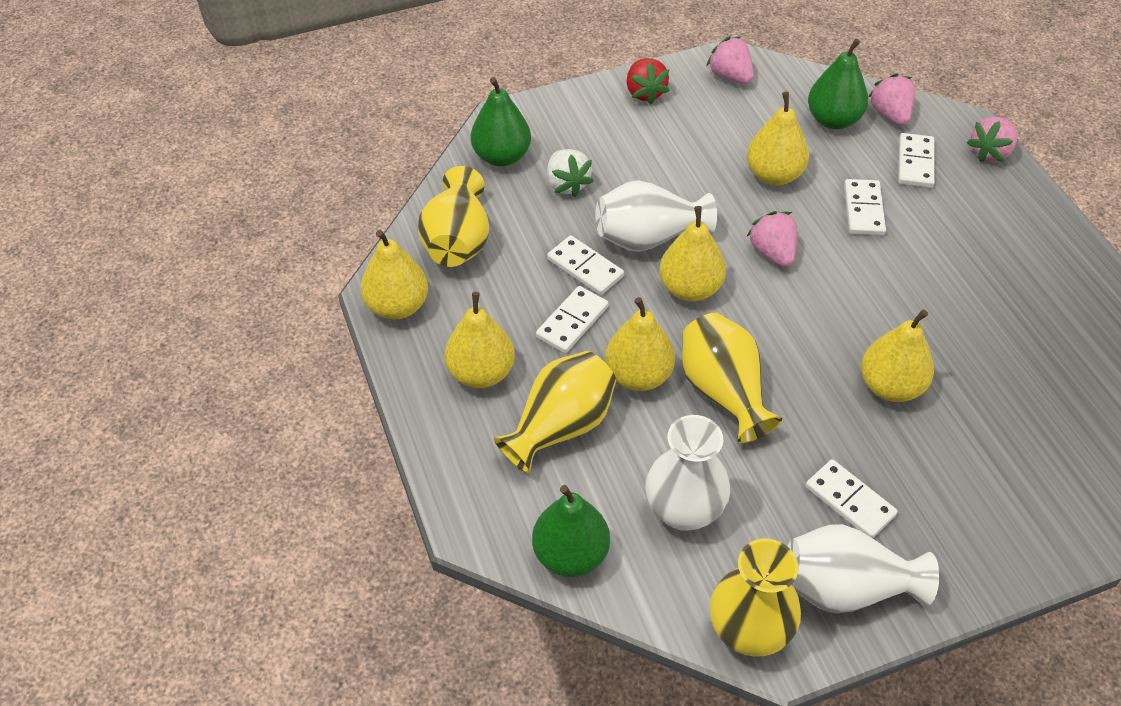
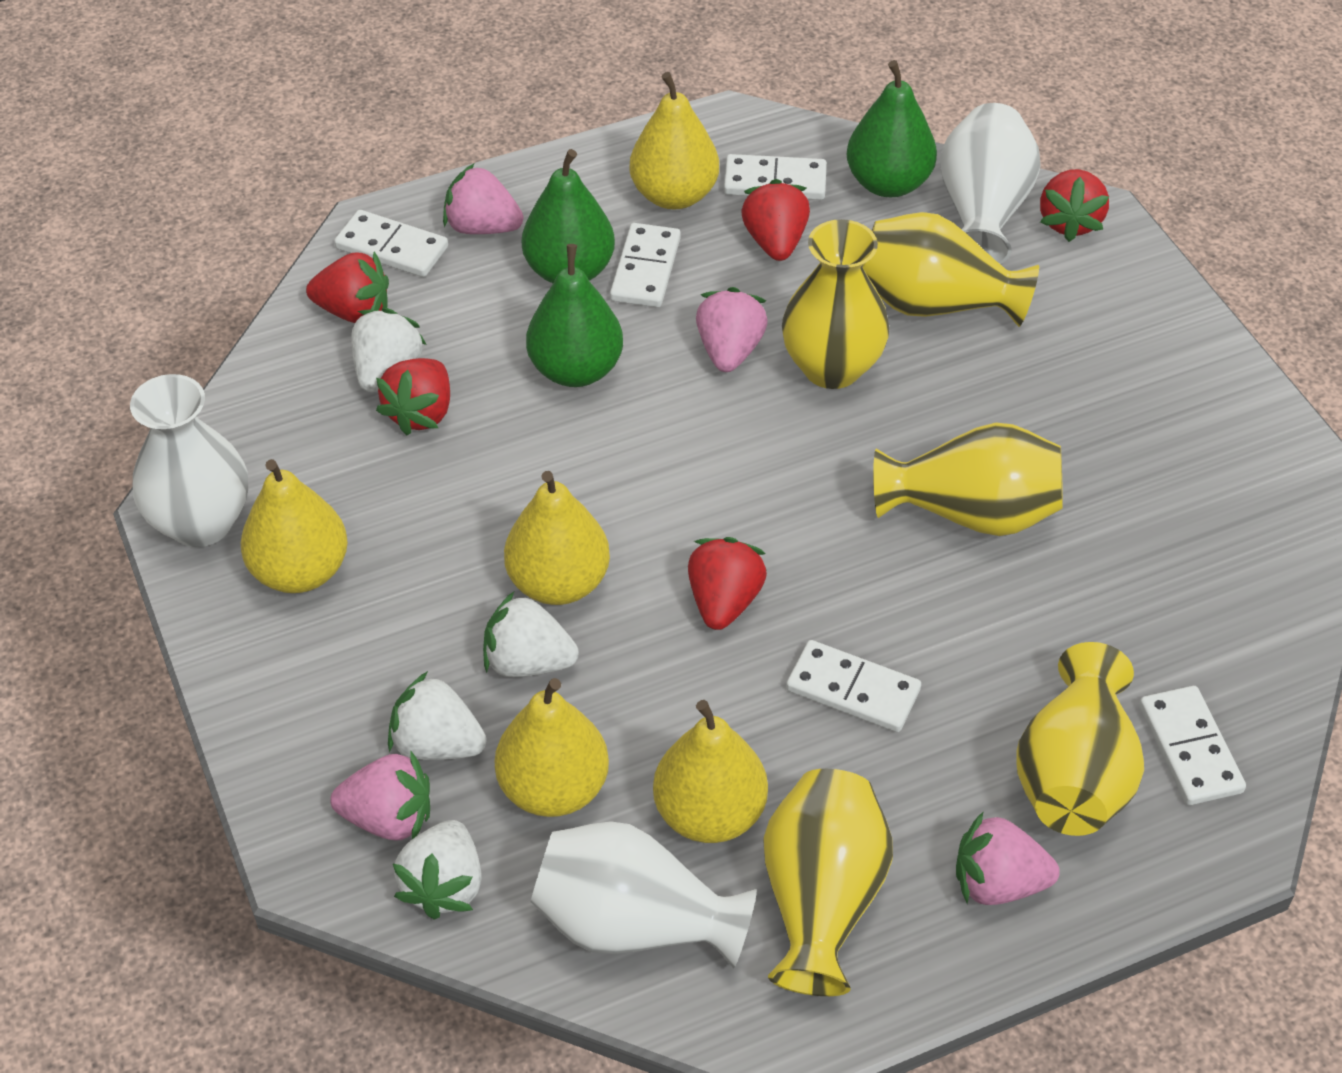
red strawberry: 1 -> 5
white strawberry: 1 -> 4
yellow pear: 6 -> 5
yellow vase: 4 -> 5

